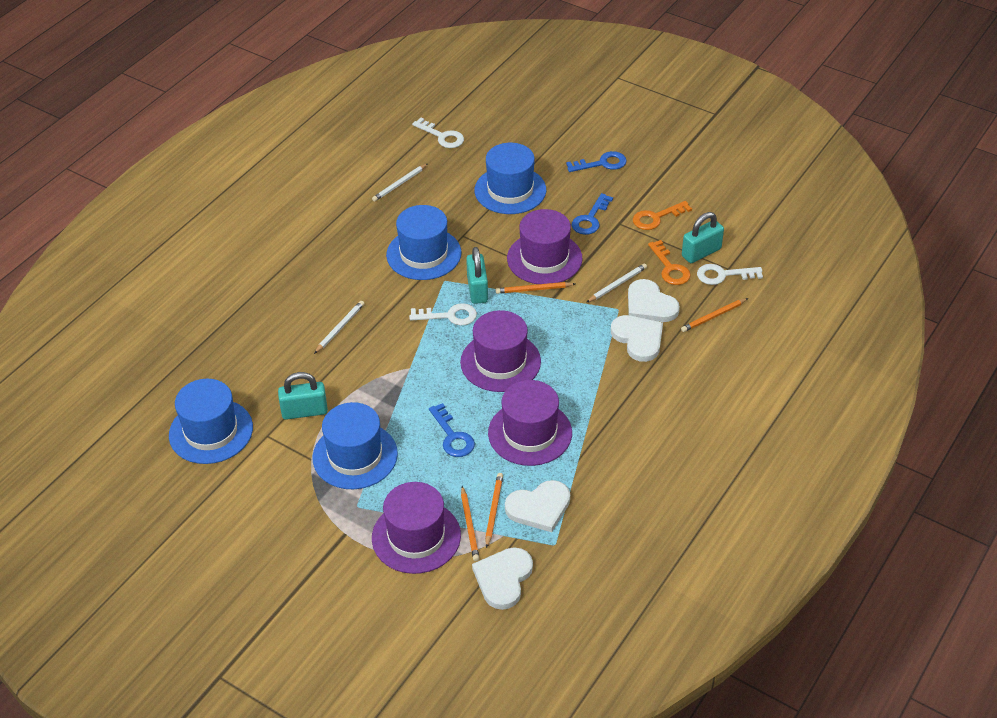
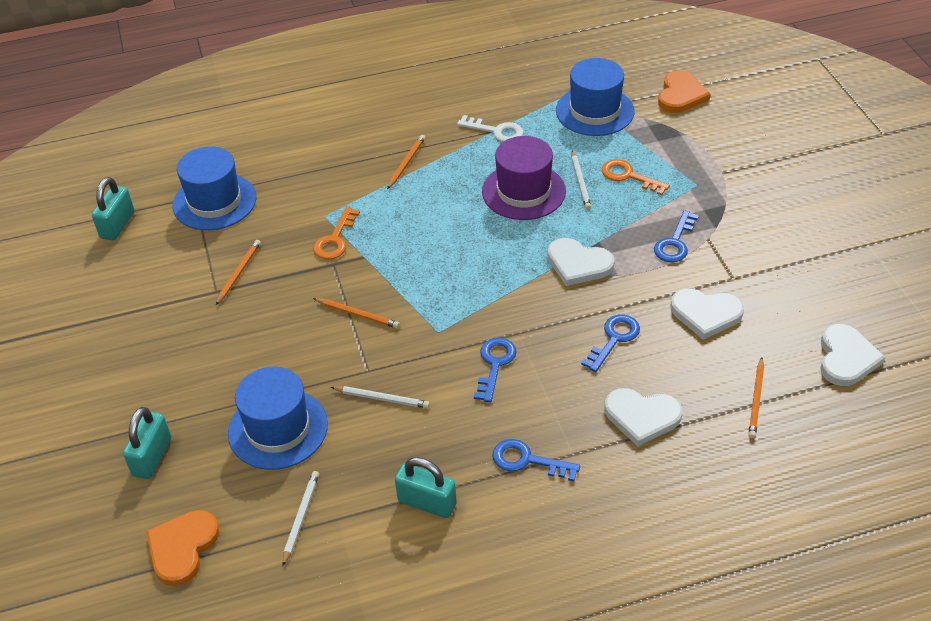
blue hat: 4 -> 3
blue key: 3 -> 4
orange heart: 0 -> 2
purple hat: 4 -> 1
white key: 3 -> 1

